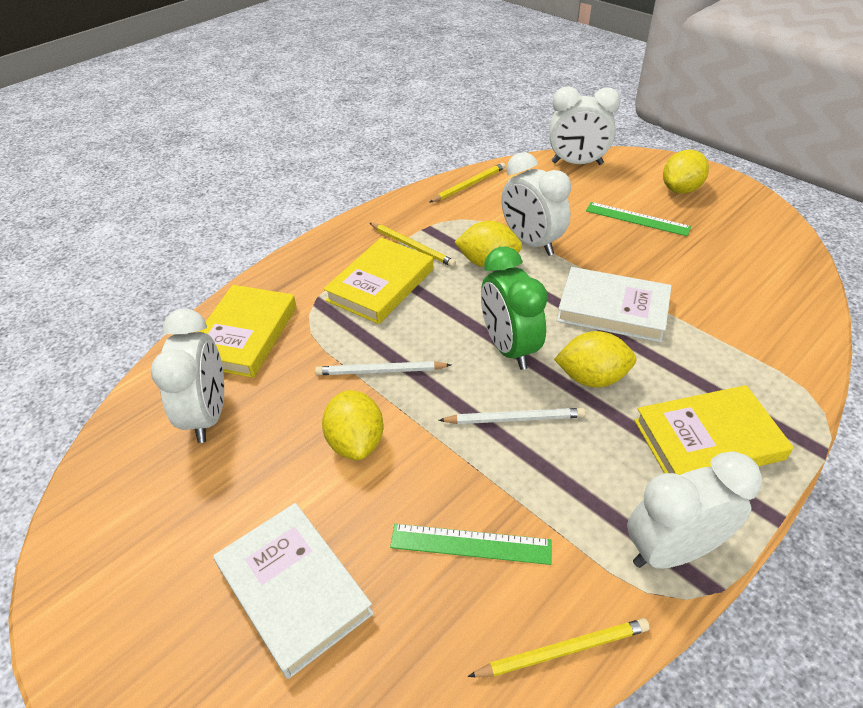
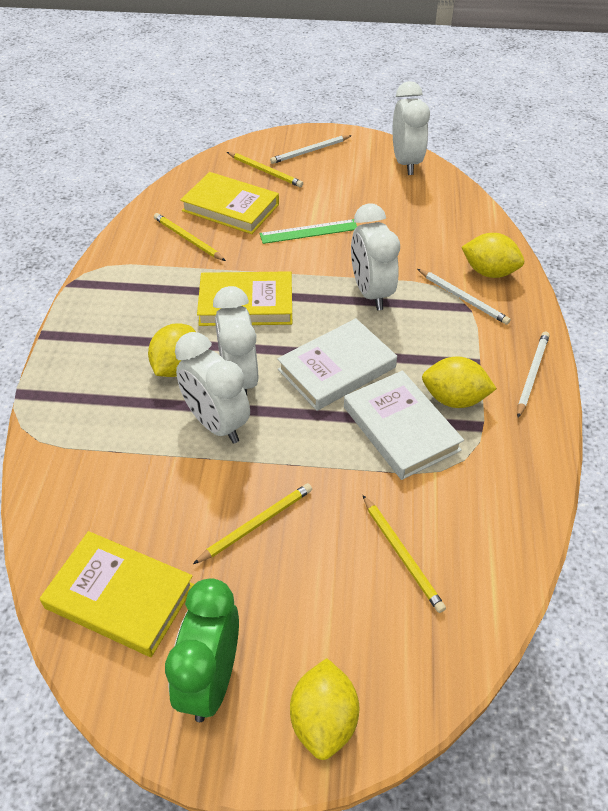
green ruler: 2 -> 1
white pencil: 2 -> 3
yellow pencil: 3 -> 4

